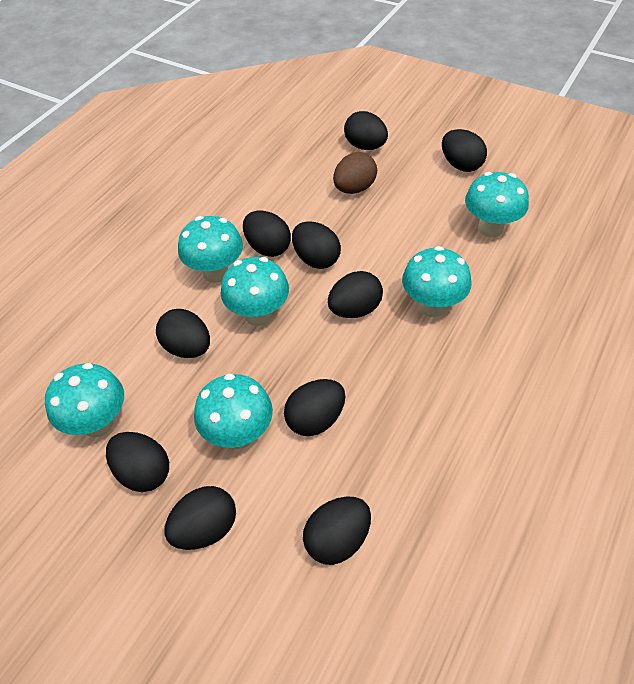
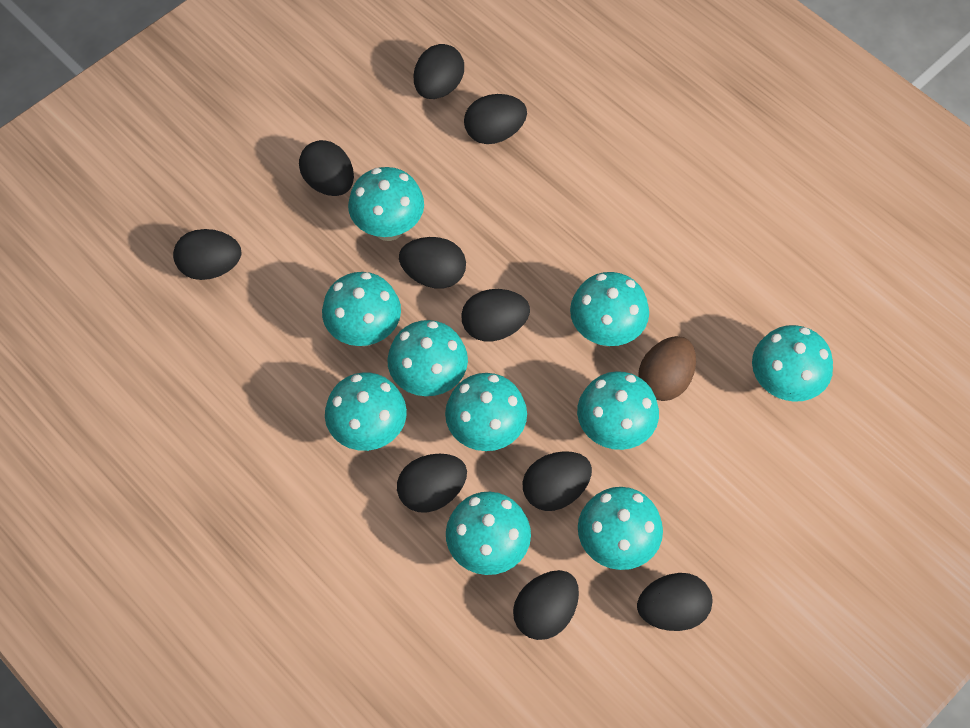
turquoise mushroom: 6 -> 10

